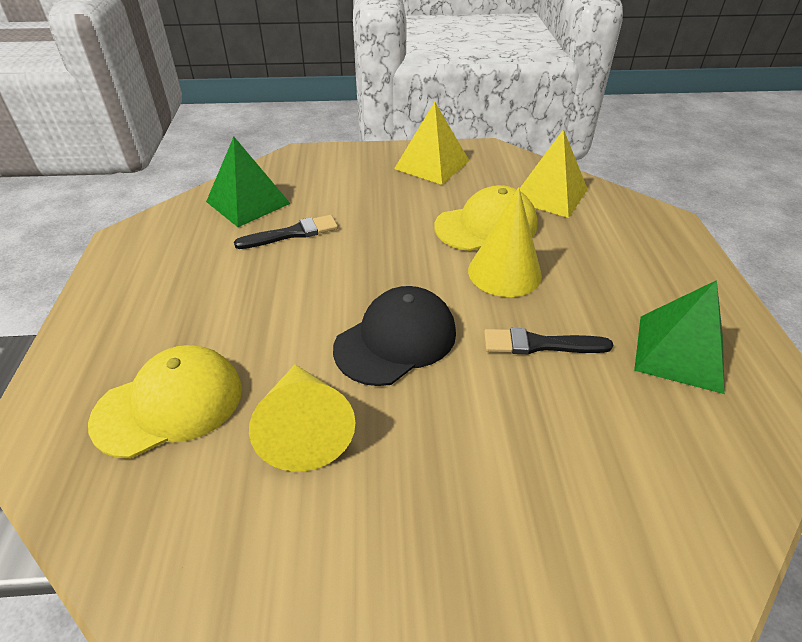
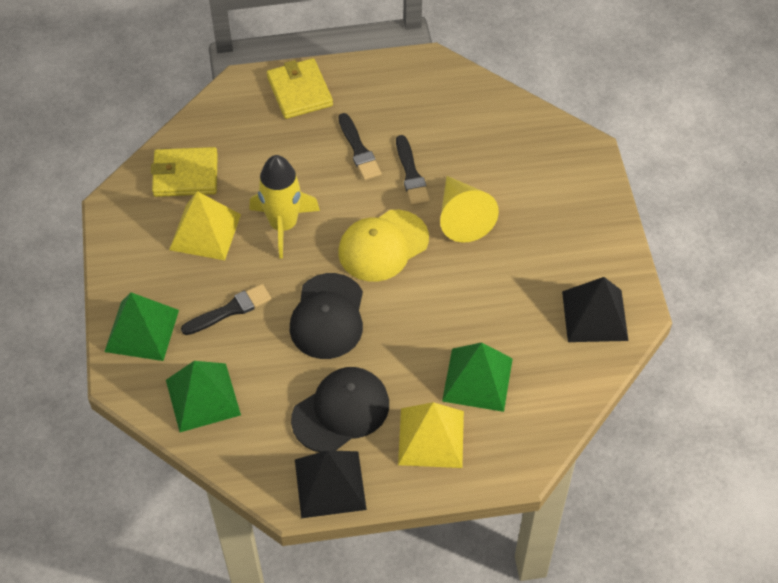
black brush: 2 -> 3
black cap: 1 -> 2
black pyramid: 0 -> 2
green pyramid: 2 -> 3
yellow cap: 2 -> 1
yellow cone: 2 -> 1
yellow rocket: 0 -> 1
yellow wallet: 0 -> 2

